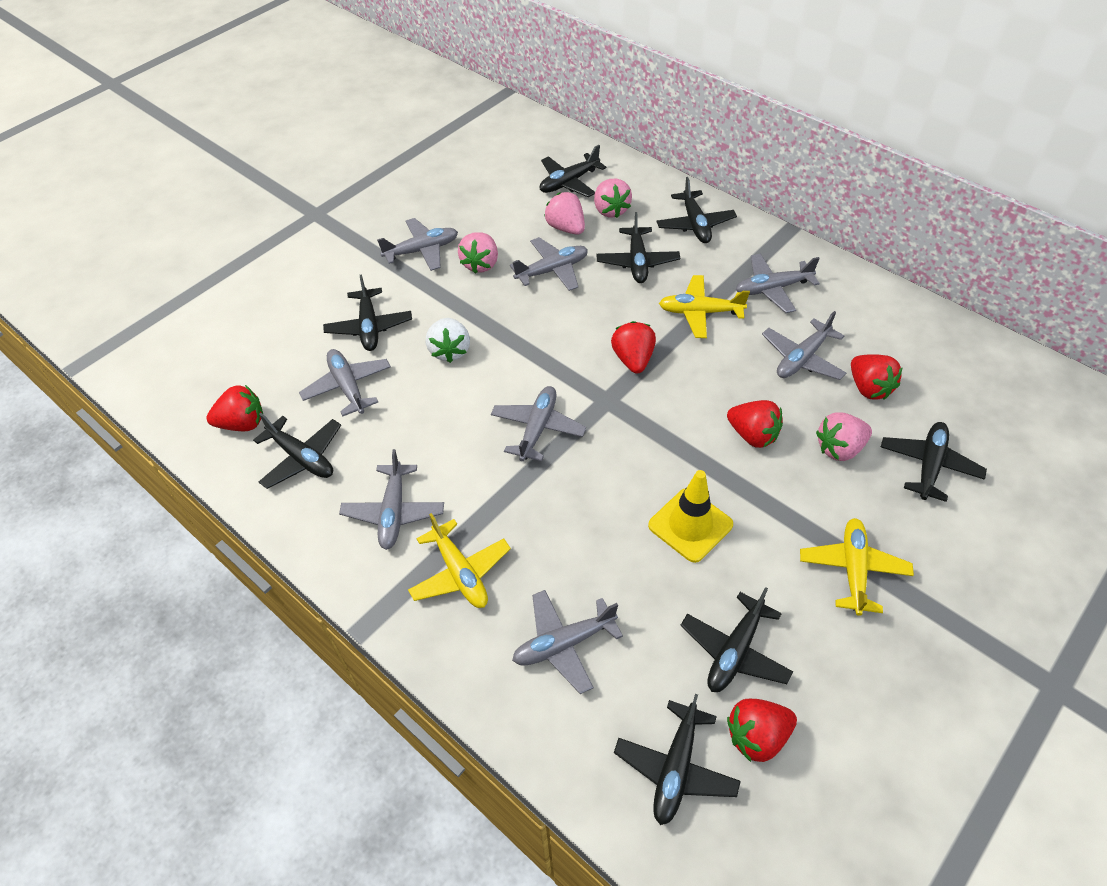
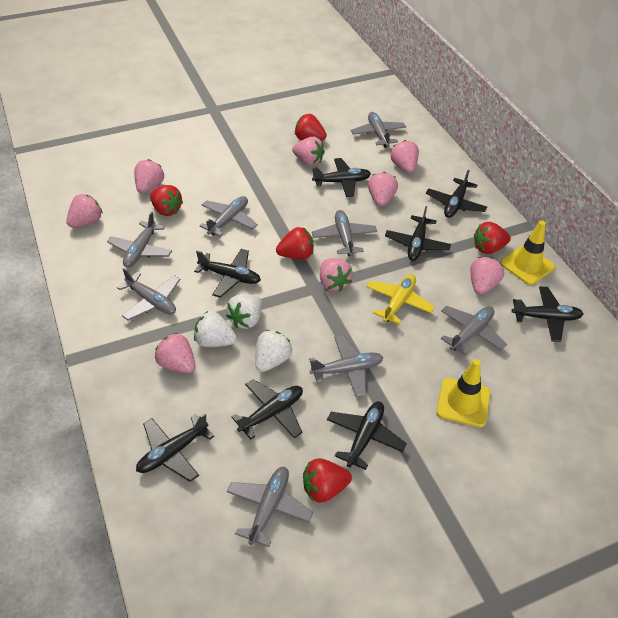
pink strawberry: 4 -> 8
white strawberry: 1 -> 3
yellow plane: 3 -> 1
yellow traffic cone: 1 -> 2

